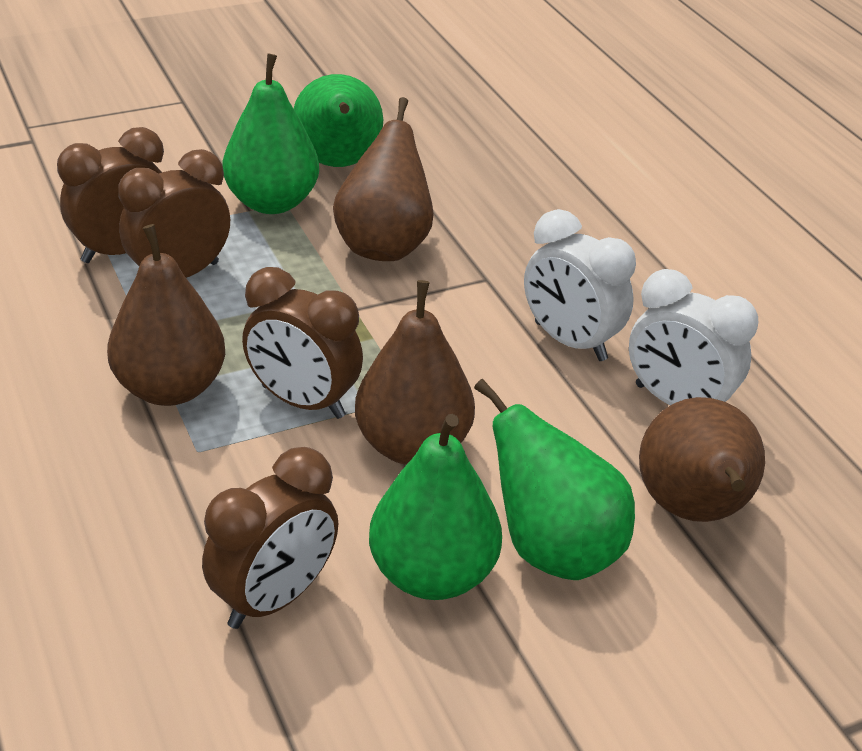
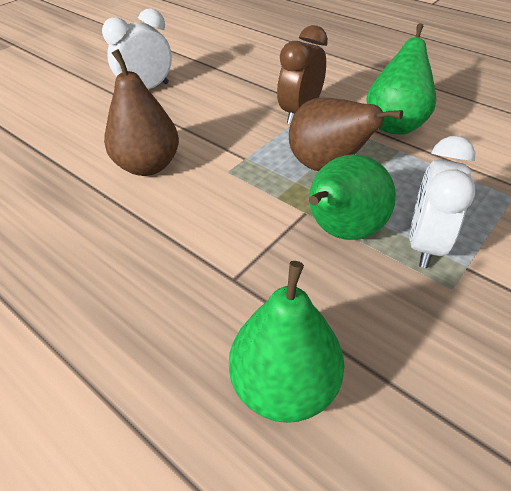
brown clock: 4 -> 1
brown pear: 4 -> 2
green pear: 4 -> 3

